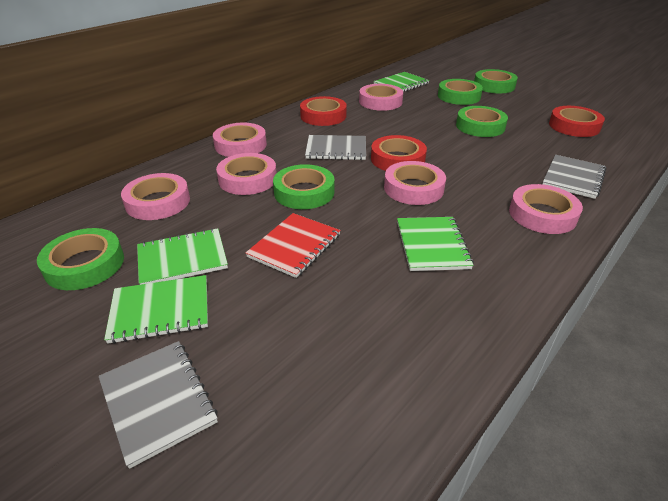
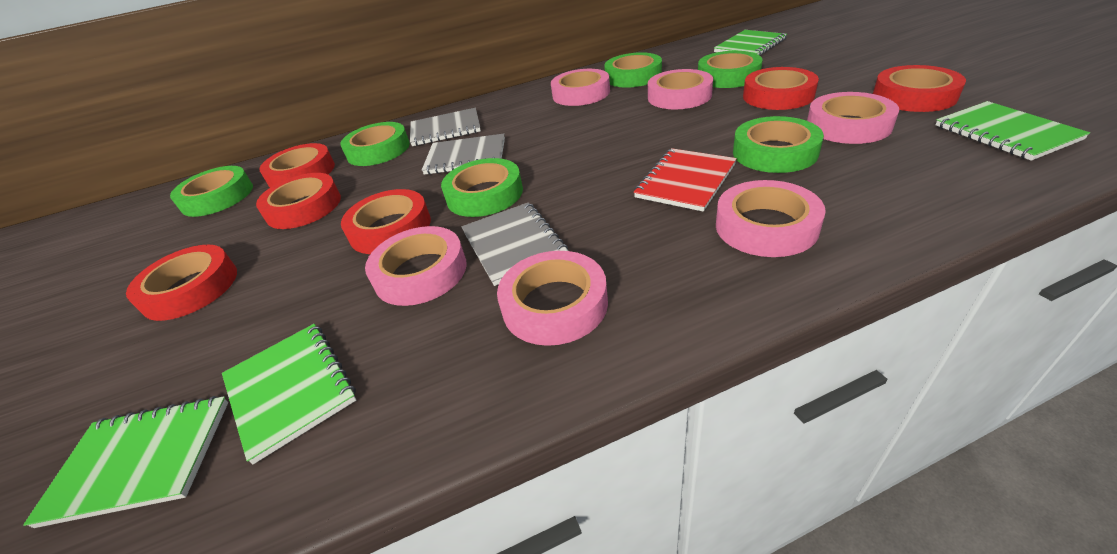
green tape: 5 -> 6
red tape: 3 -> 6

